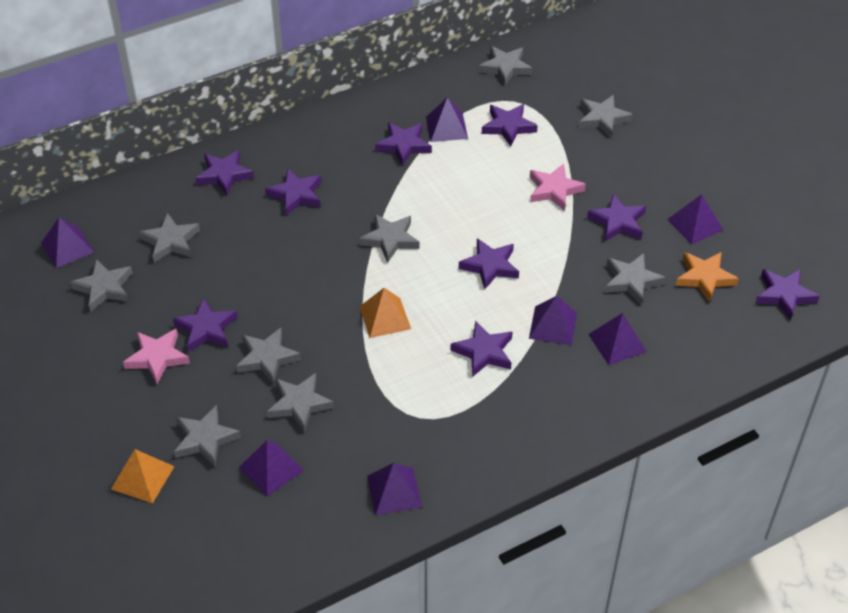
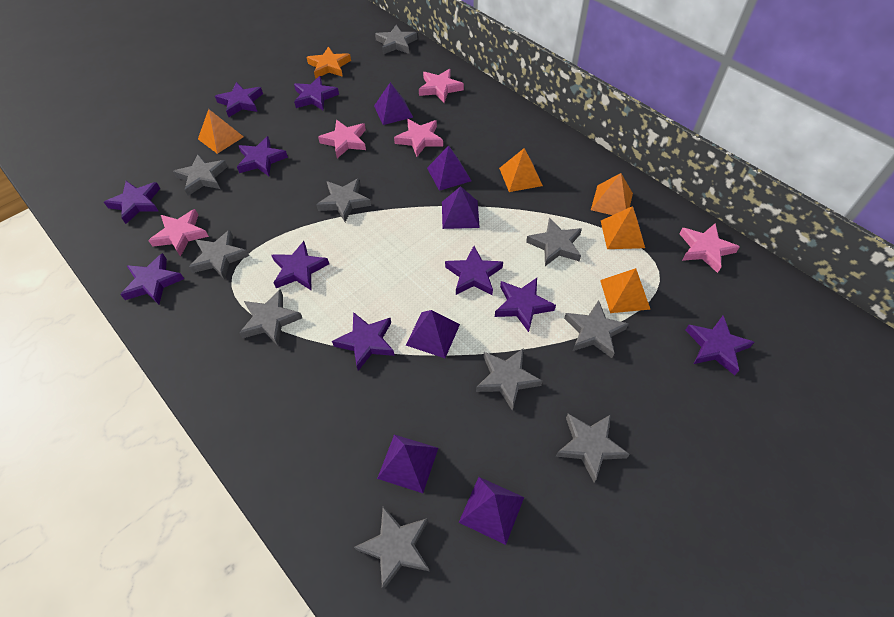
grey star: 9 -> 10
orange pyramid: 2 -> 5
pink star: 2 -> 5
purple pyramid: 7 -> 6
purple star: 9 -> 10

